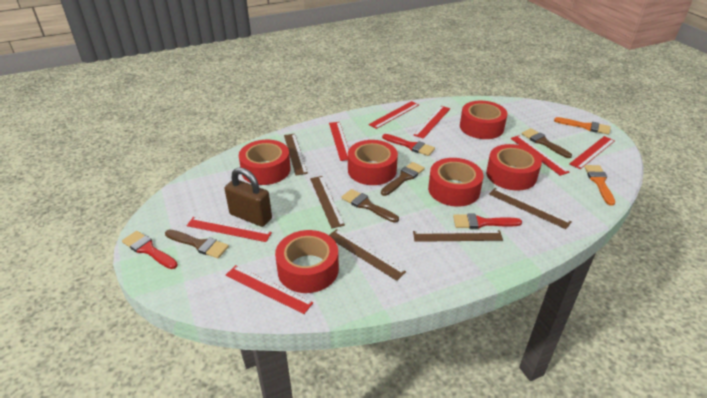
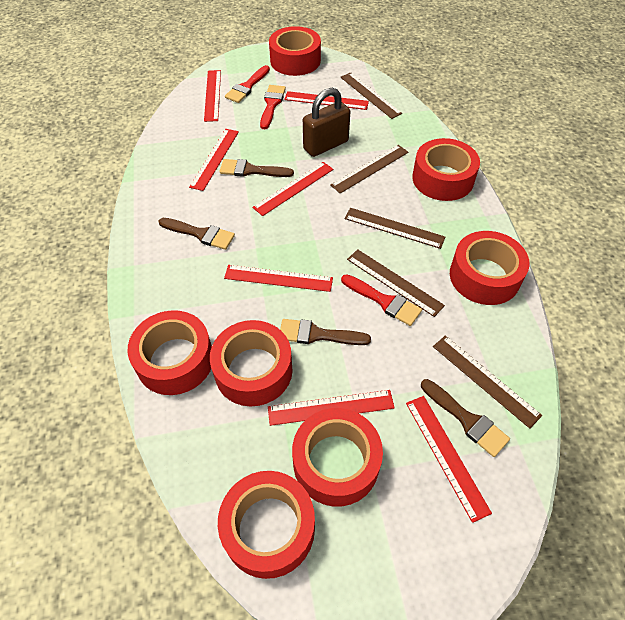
orange brush: 2 -> 0
red tape: 6 -> 7

